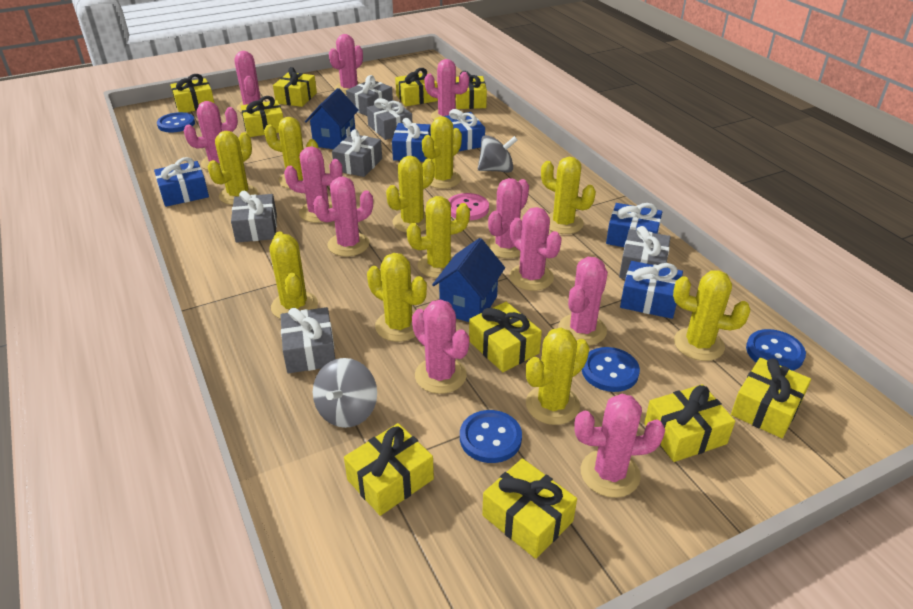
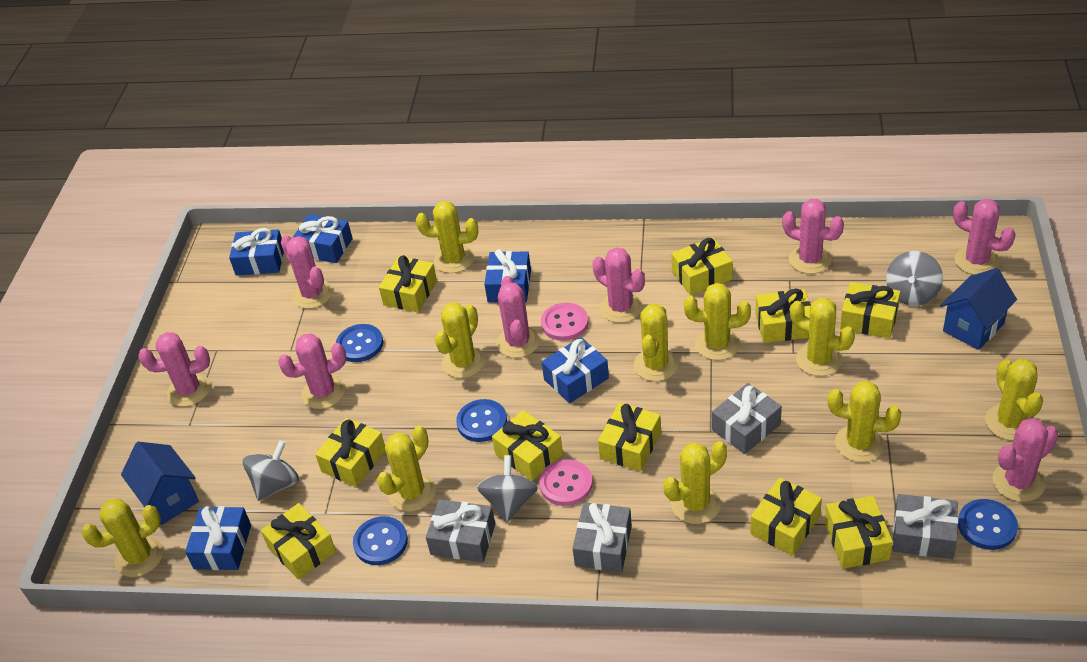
grey gift: 6 -> 4
grey spinning top: 2 -> 3
pink button: 1 -> 2
pink cactus: 11 -> 8

